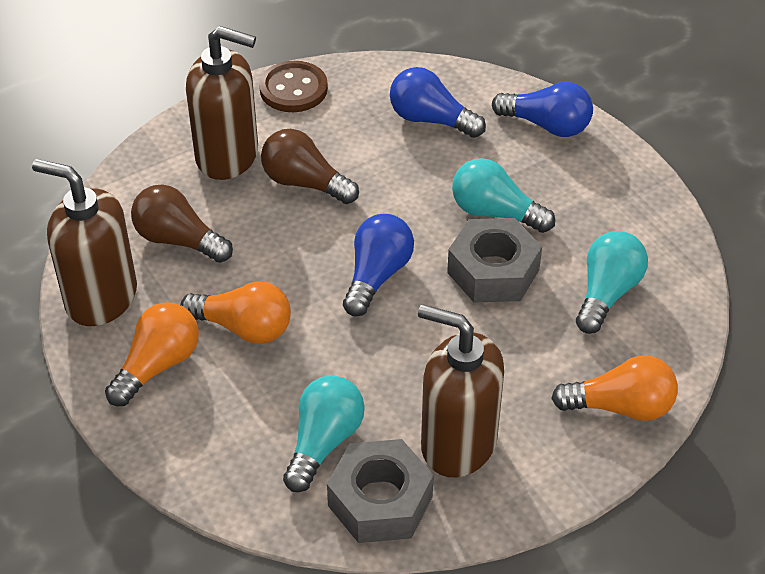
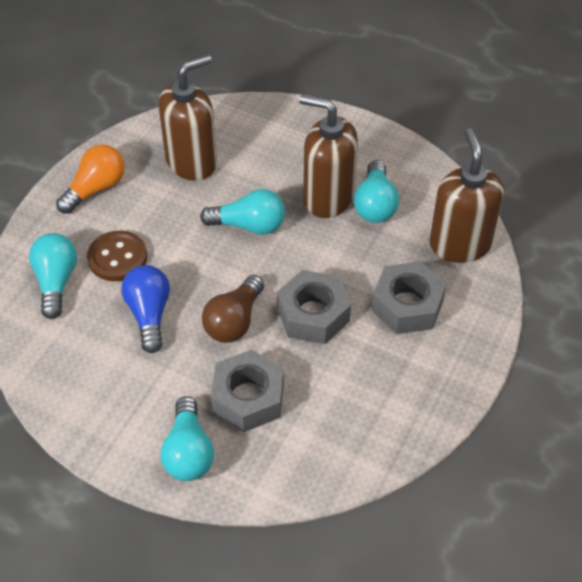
blue light bulb: 3 -> 1
brown light bulb: 2 -> 1
grey nut: 2 -> 3
orange light bulb: 3 -> 1
turquoise light bulb: 3 -> 4

